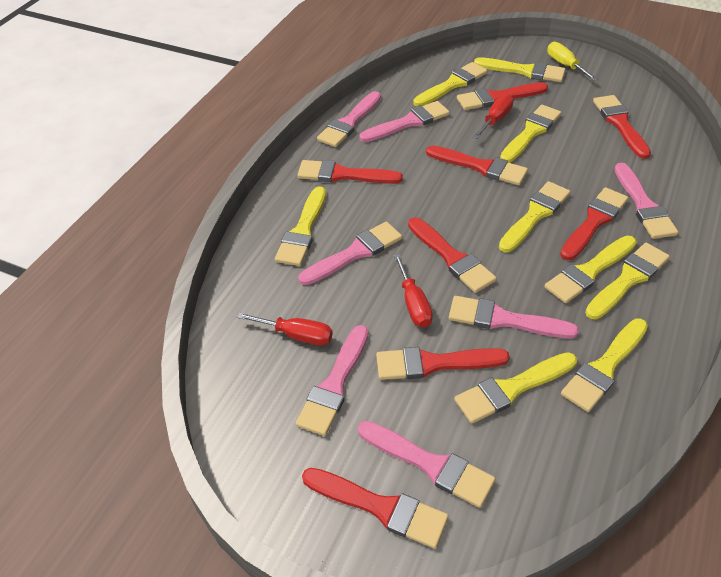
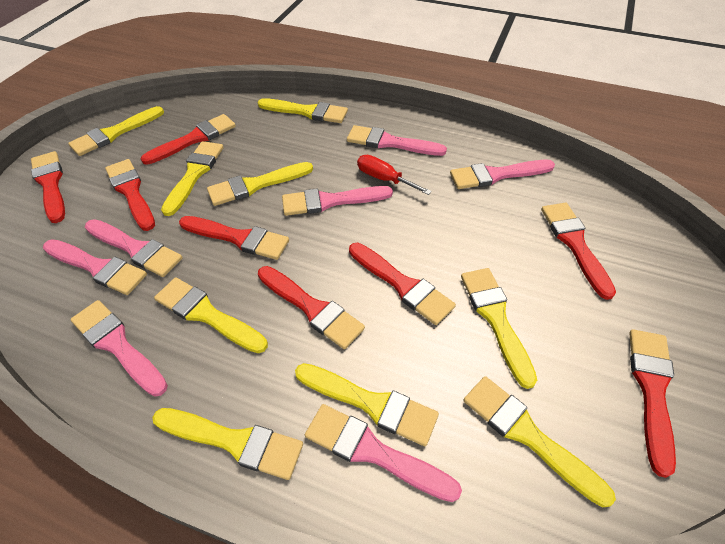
red screwdriver: 3 -> 1
yellow screwdriver: 1 -> 0

